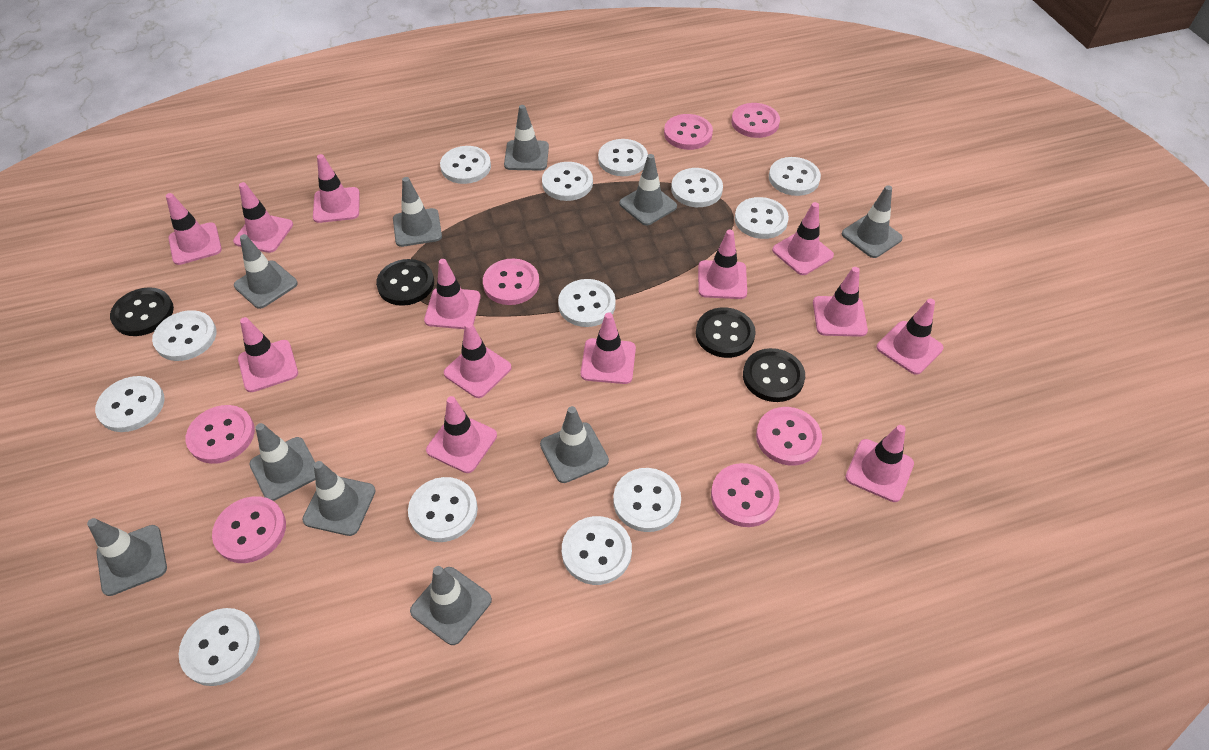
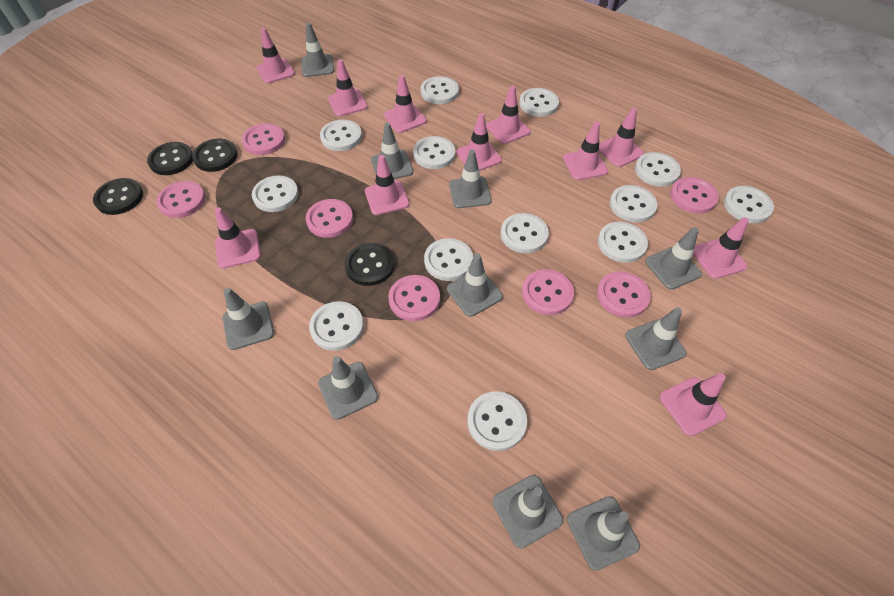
pink traffic cone: 13 -> 11

